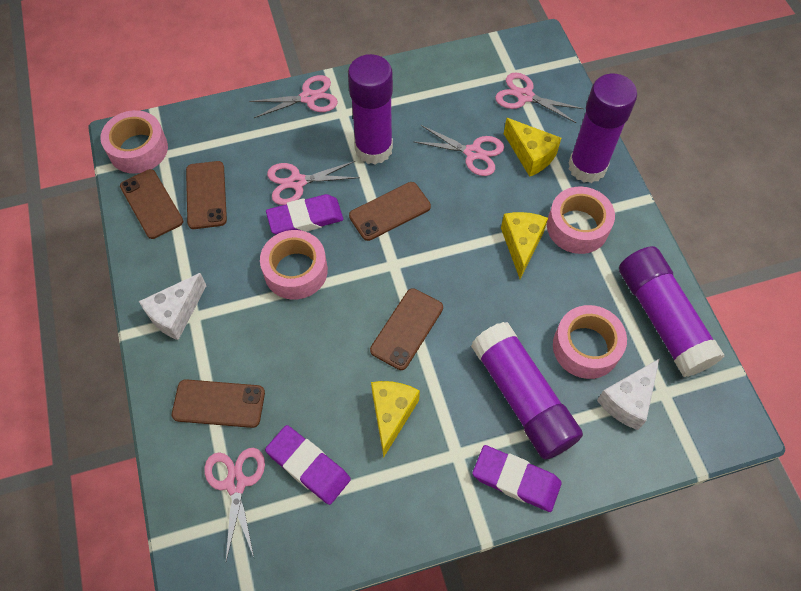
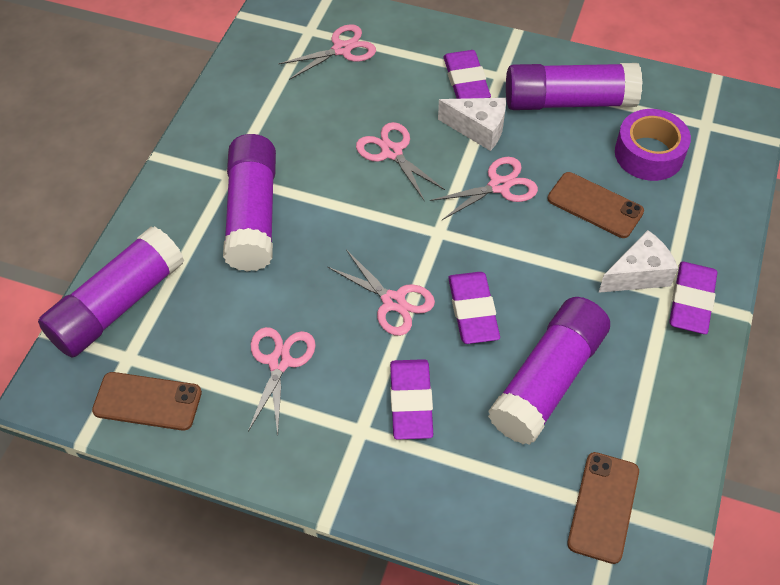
brown phone: 5 -> 3
pink tape: 4 -> 0
purple eraser: 3 -> 4
purple tape: 0 -> 1
yellow cheese: 3 -> 0

